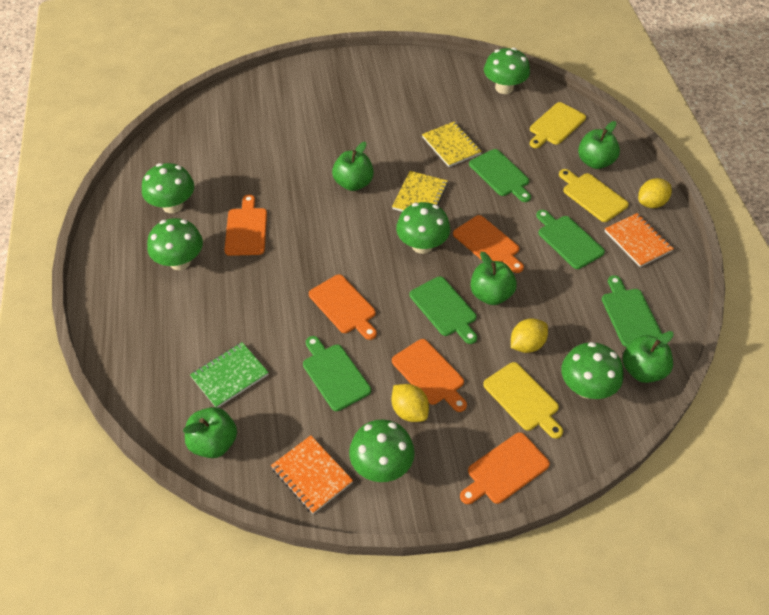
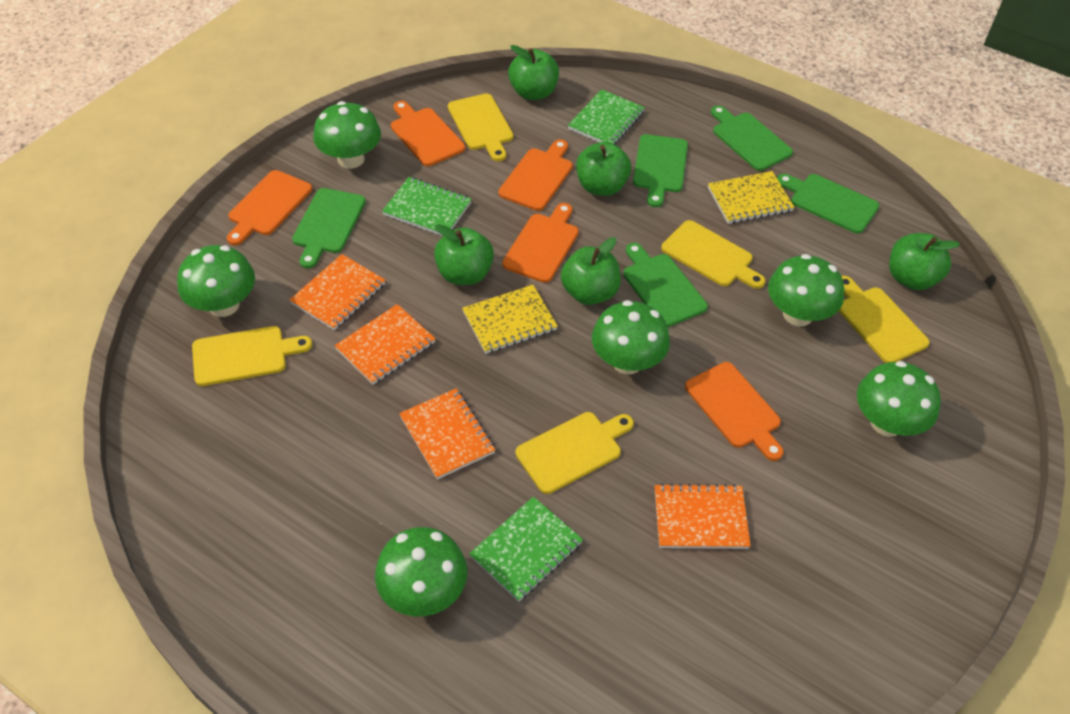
green notebook: 1 -> 3
orange notebook: 2 -> 4
yellow cutting board: 3 -> 5
yellow lemon: 3 -> 0

